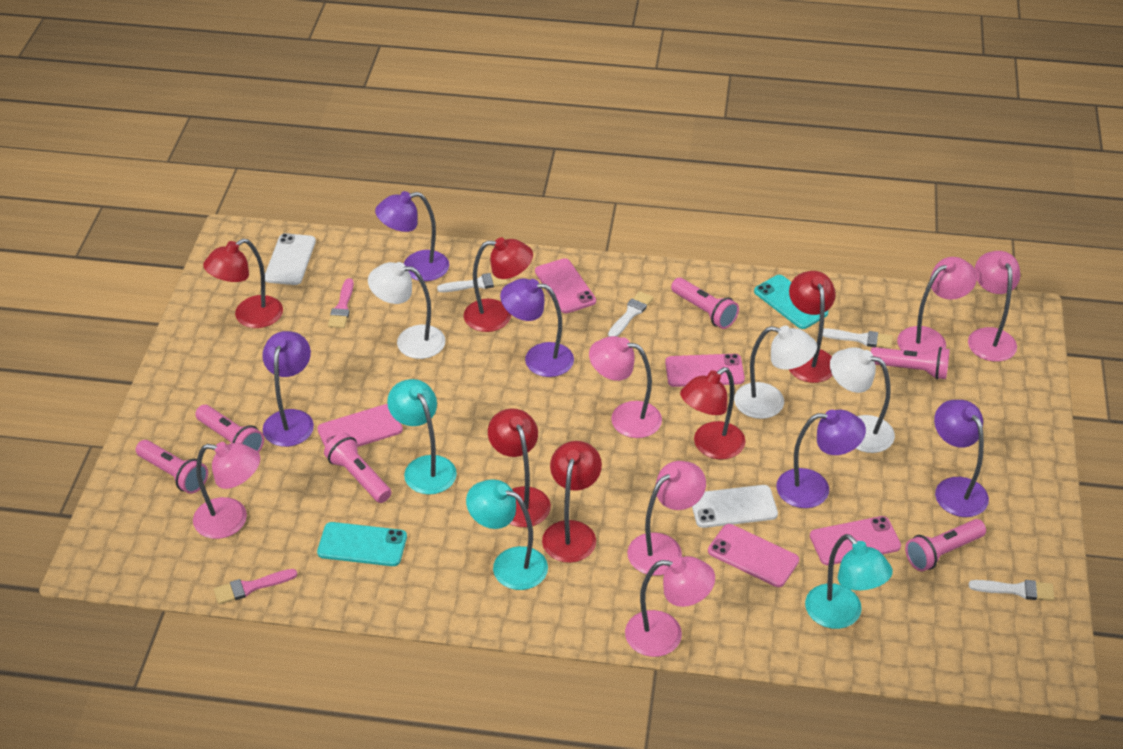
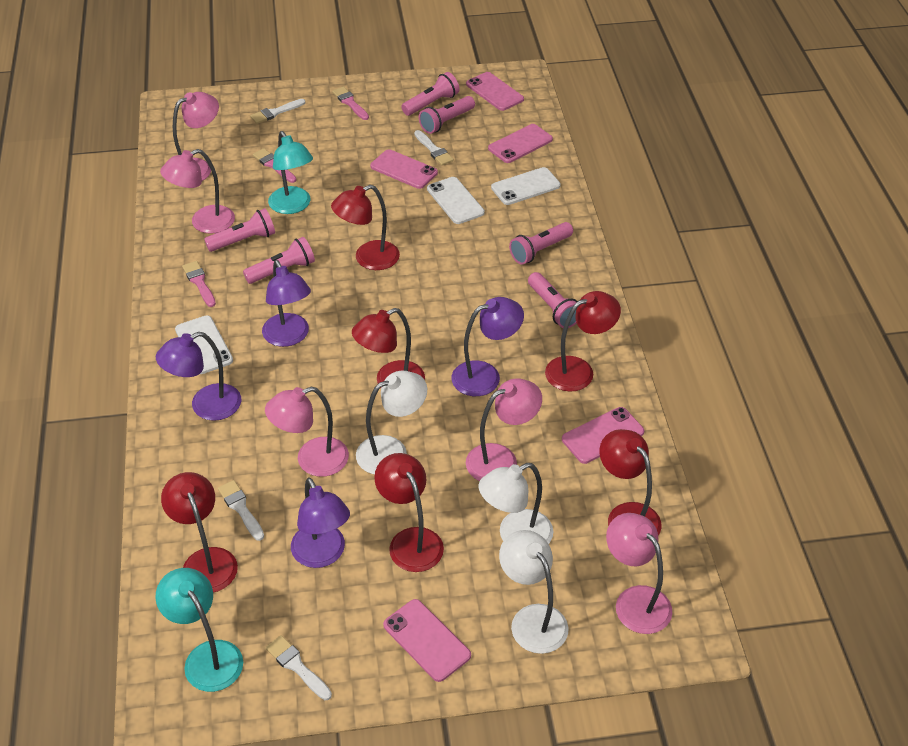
pink brush: 2 -> 3
pink lamp: 6 -> 5
purple lamp: 5 -> 4
turquoise lamp: 3 -> 2
turquoise phone: 2 -> 0
white phone: 2 -> 3

